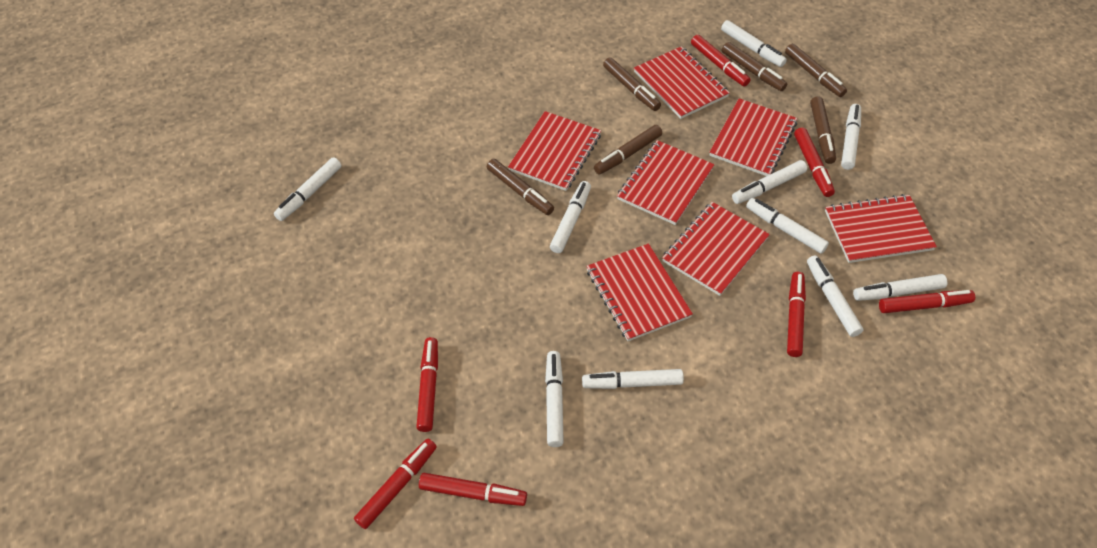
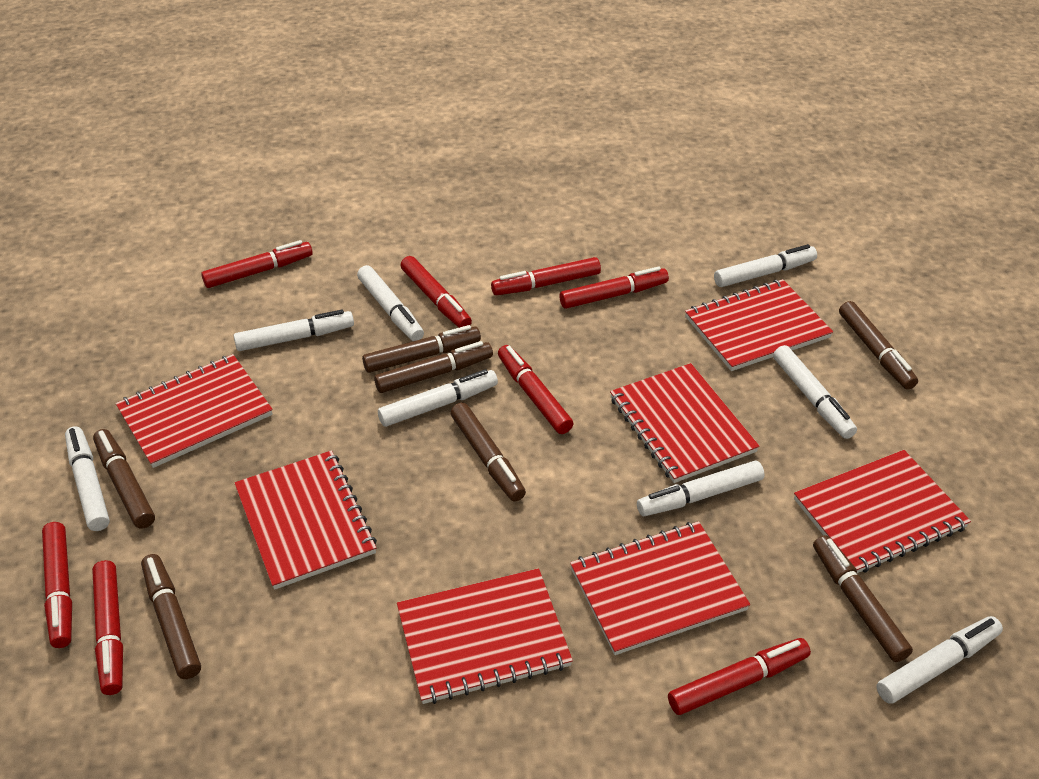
brown marker: 6 -> 7
red marker: 7 -> 8
white marker: 10 -> 8

